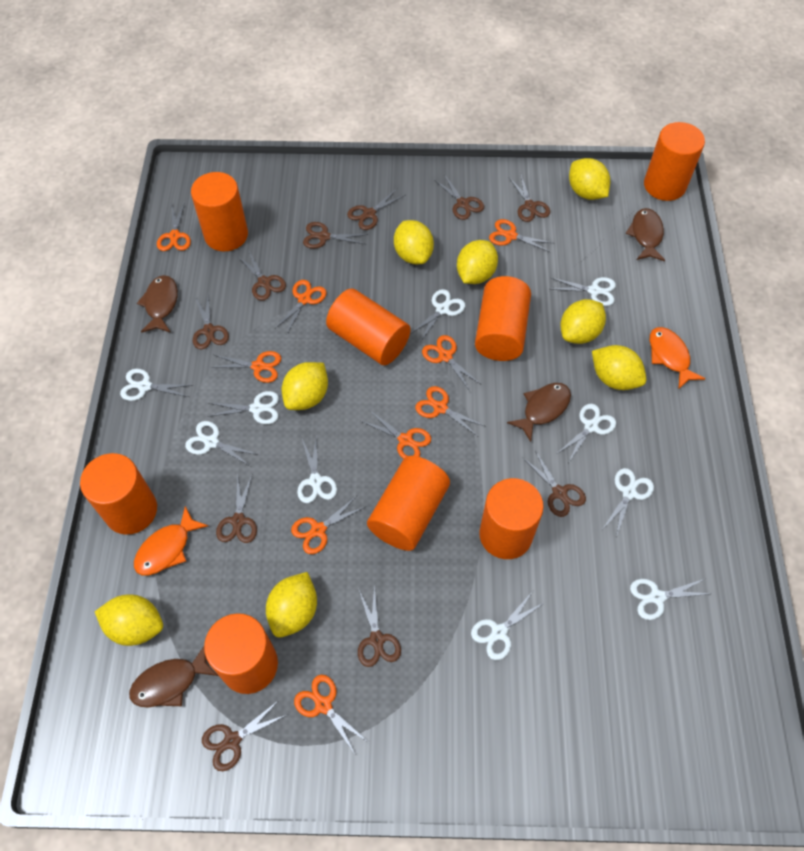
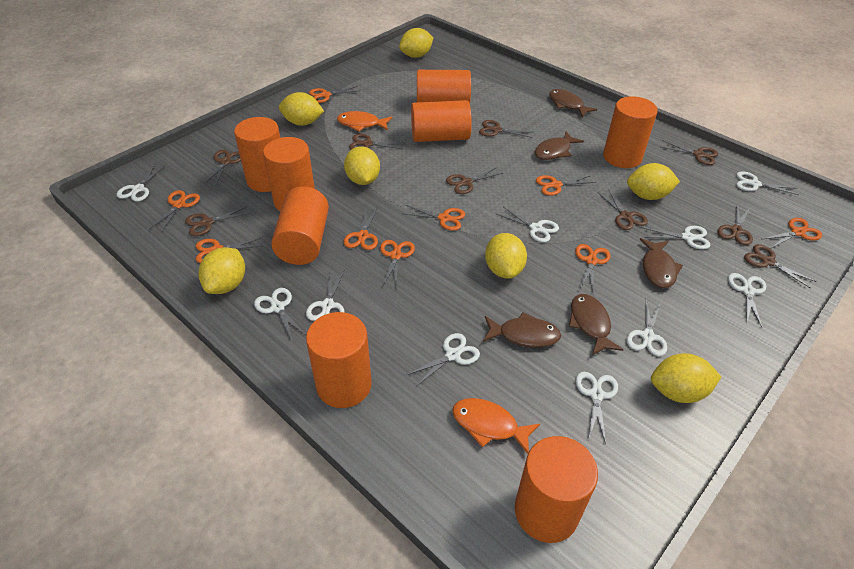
brown fish: 4 -> 5
brown scissors: 10 -> 9
yellow lemon: 8 -> 7

